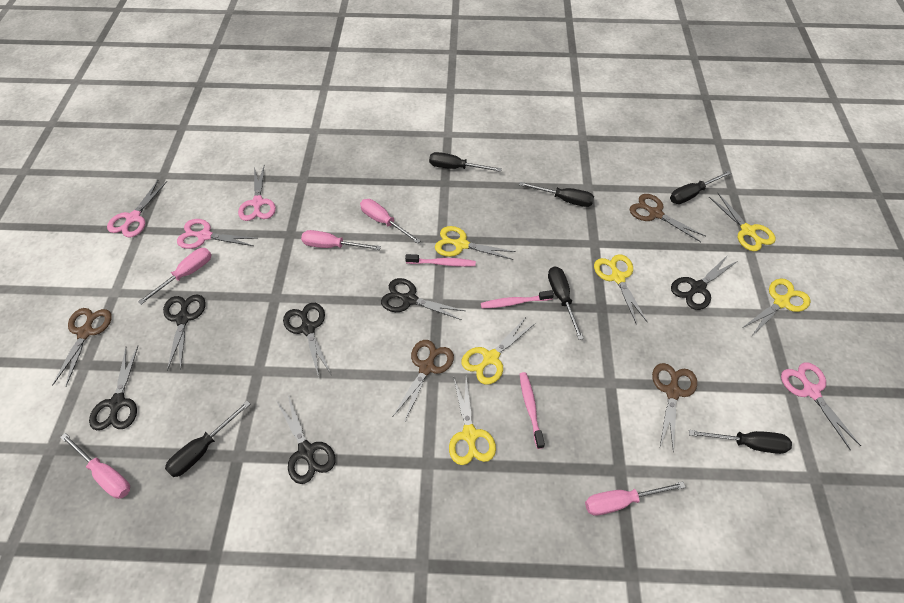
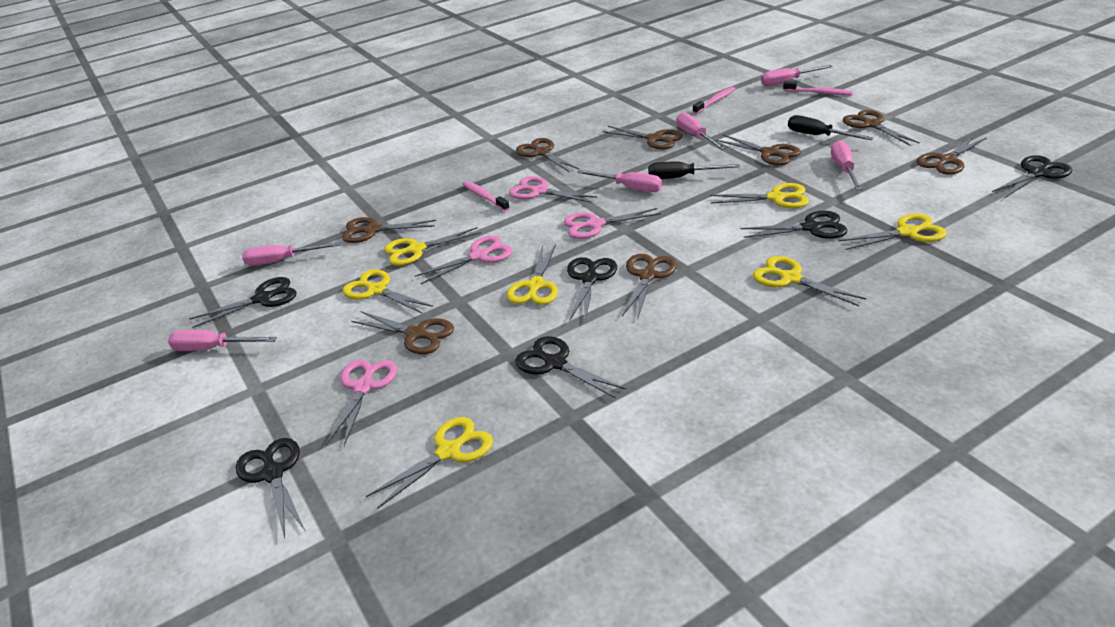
black screwdriver: 6 -> 2
brown scissors: 4 -> 8
pink screwdriver: 5 -> 6
yellow scissors: 6 -> 7

